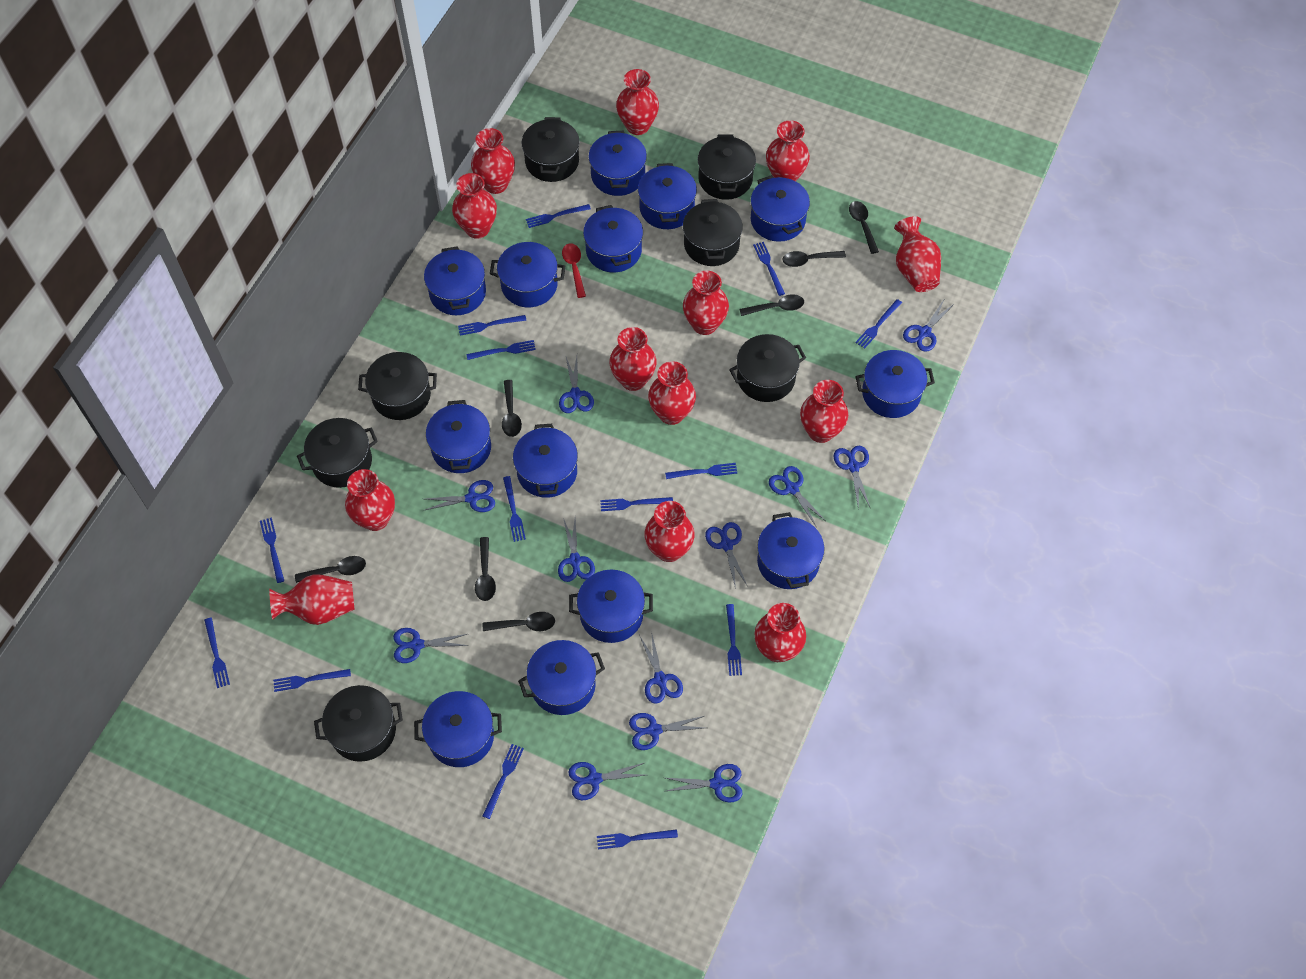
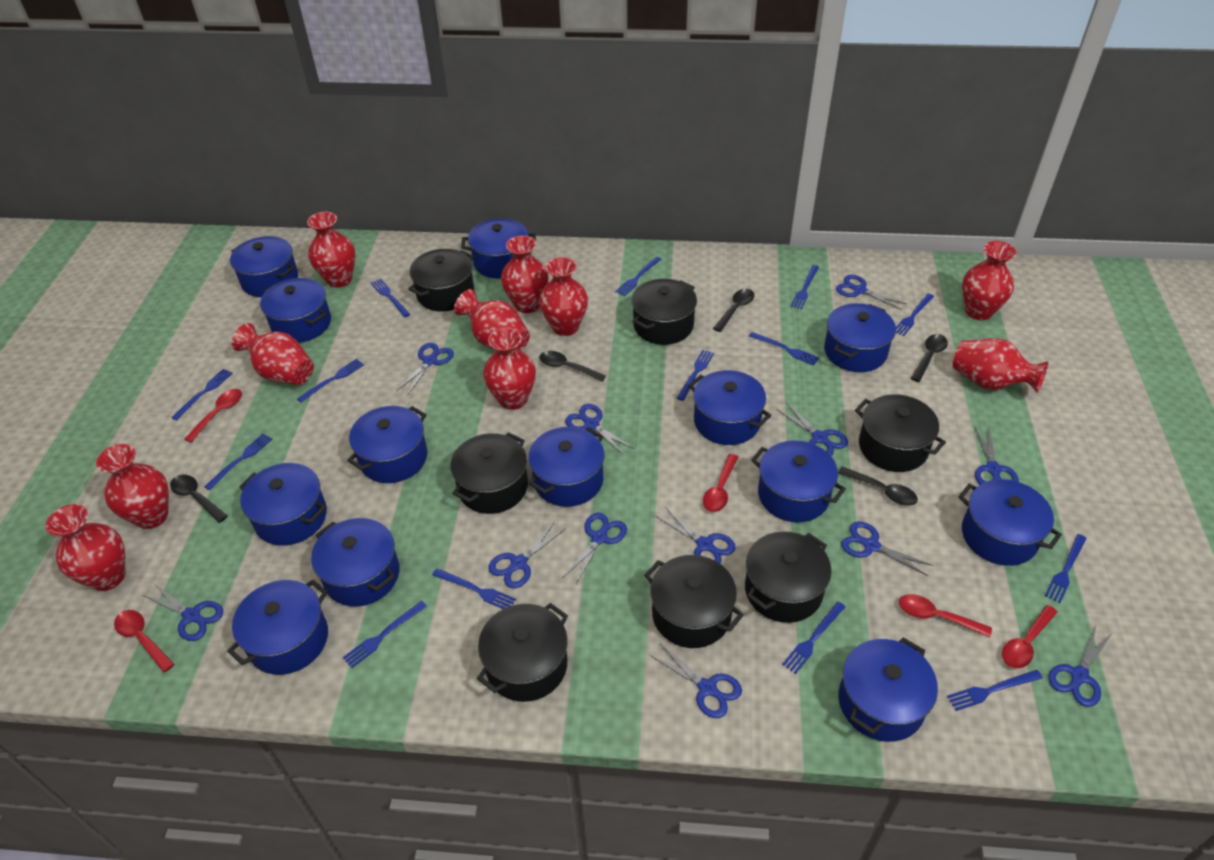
black spoon: 7 -> 5
red spoon: 1 -> 5
red vase: 13 -> 10

